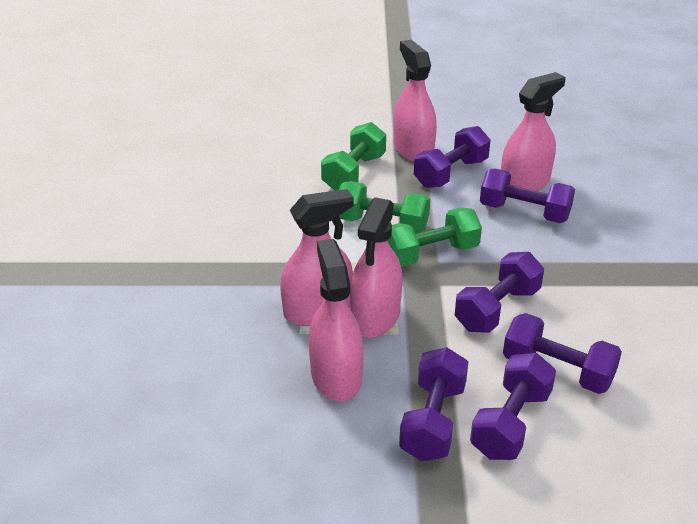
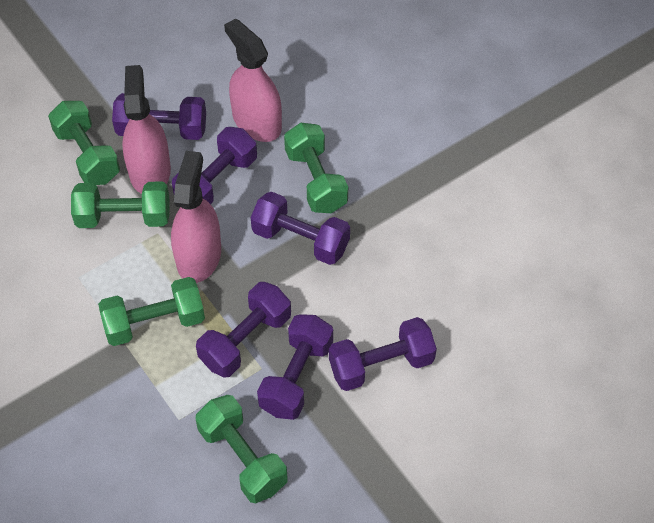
green dumbbell: 3 -> 5
pink spray bottle: 5 -> 3

